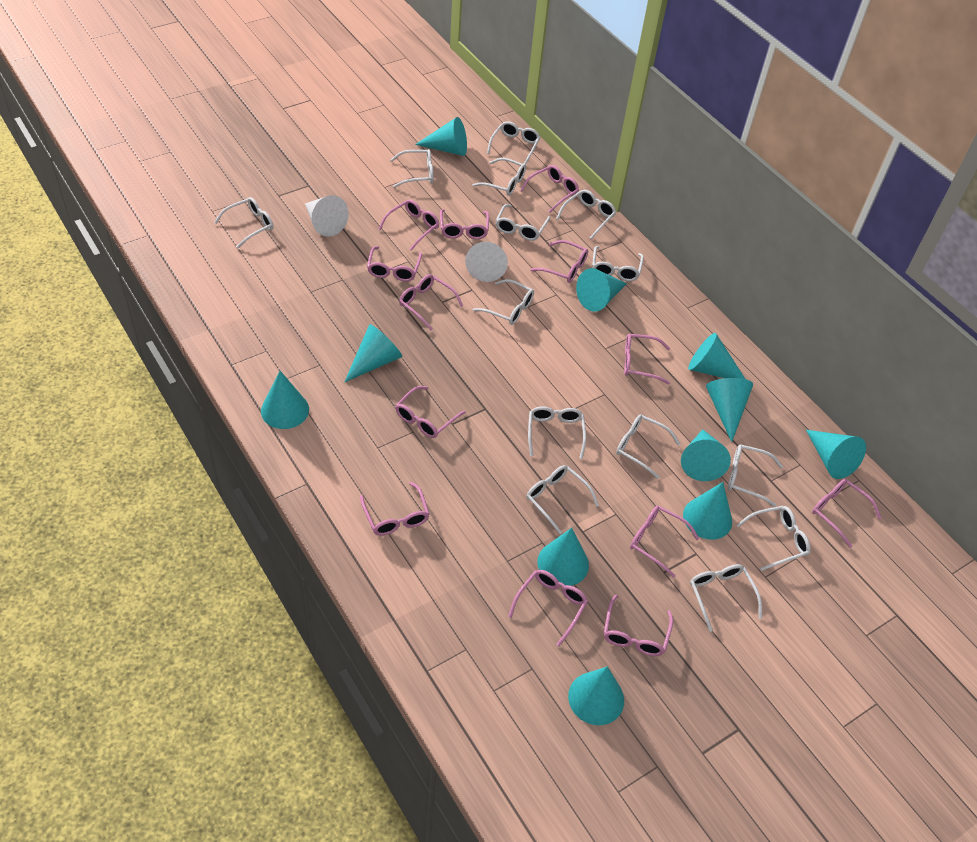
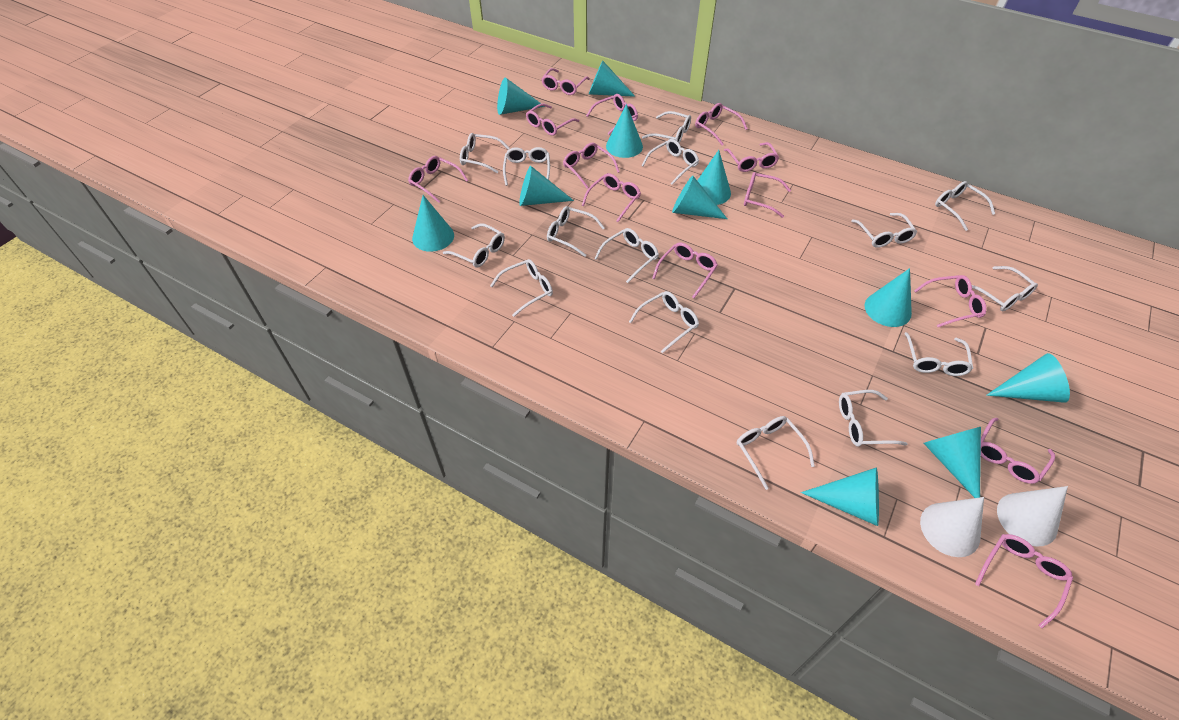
white glasses: 14 -> 15

